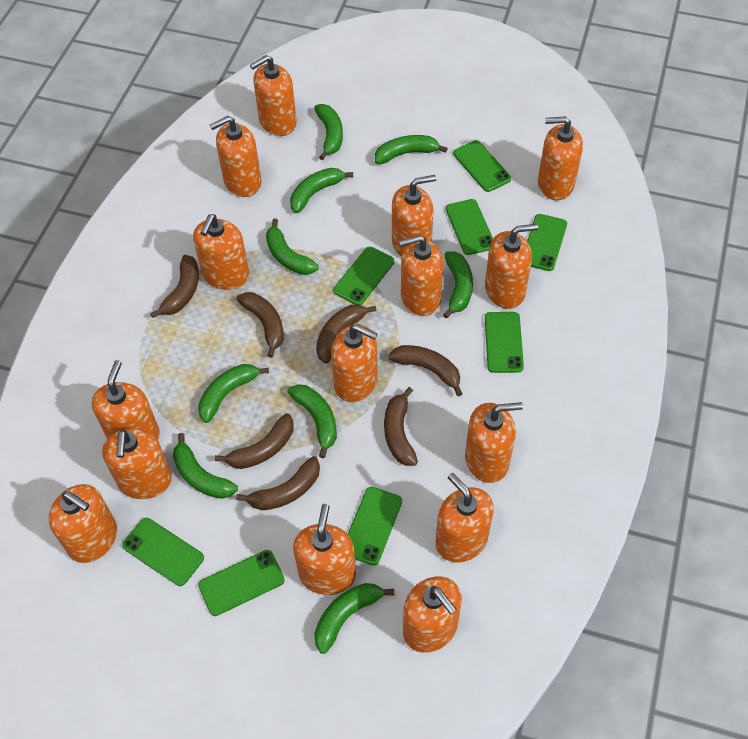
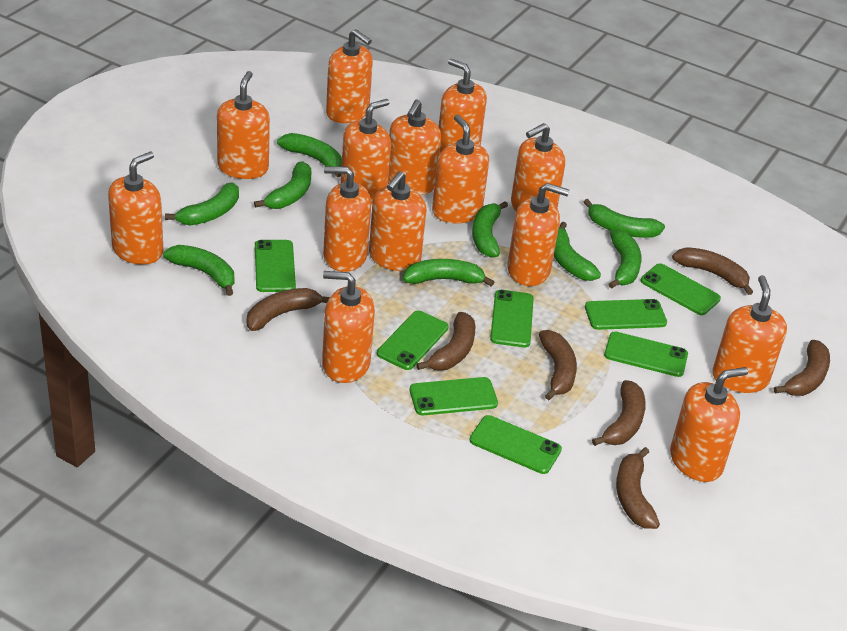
orange soap dispenser: 15 -> 14

